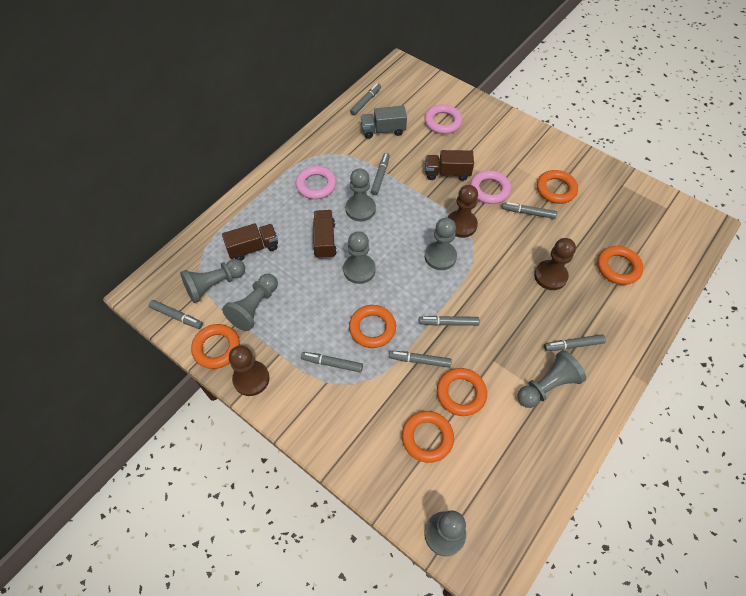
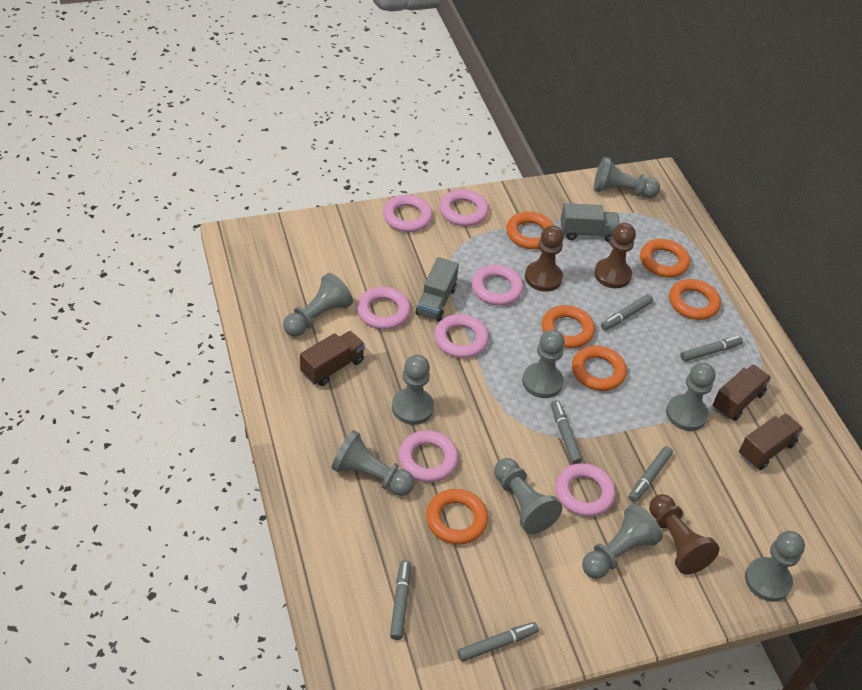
grey marker: 8 -> 6
grey pawn: 7 -> 9
grey truck: 1 -> 2
pink ring: 3 -> 7

